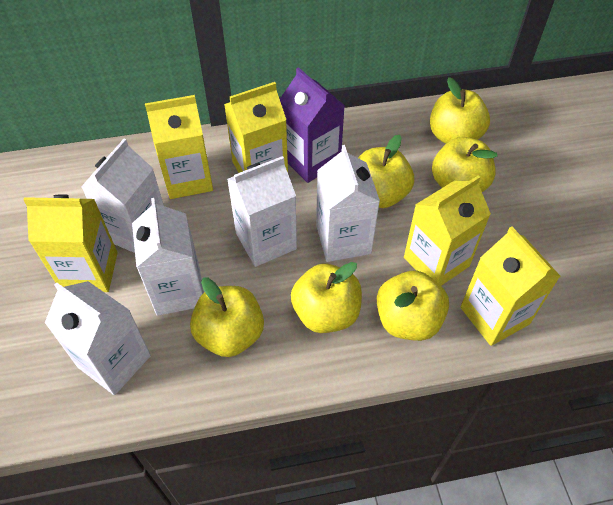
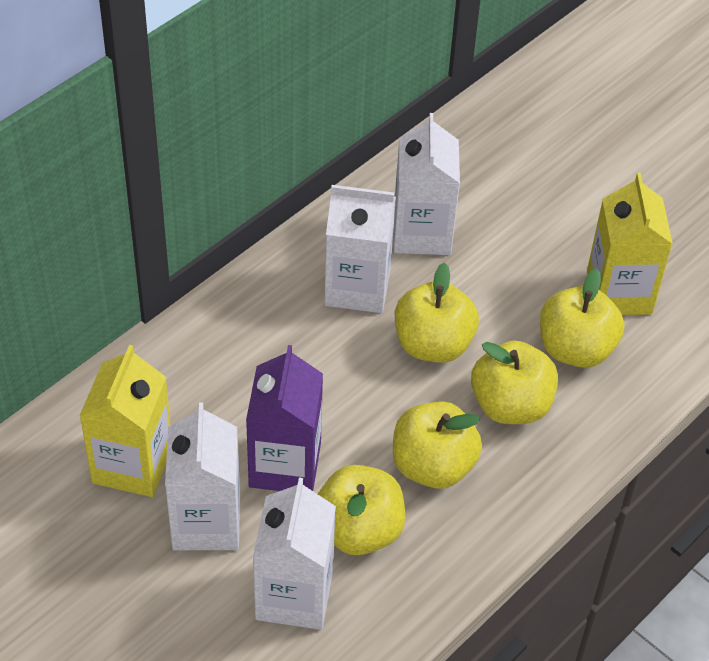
white carton: 5 -> 4
yellow apple: 6 -> 5
yellow carton: 5 -> 2

